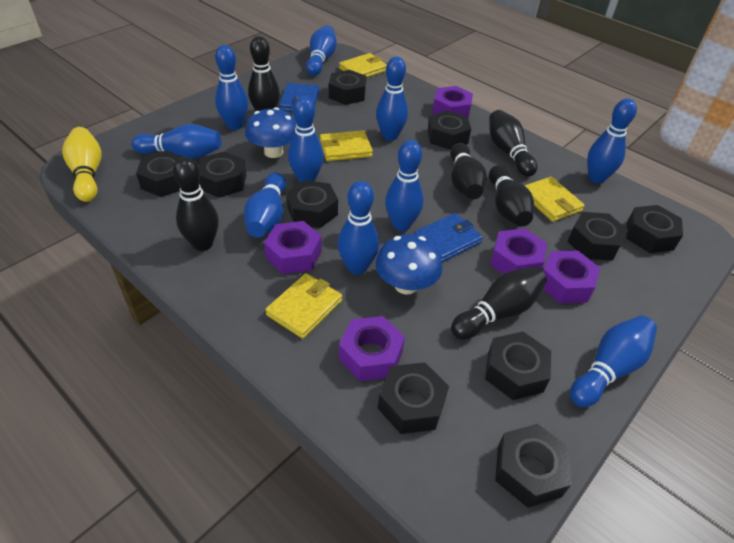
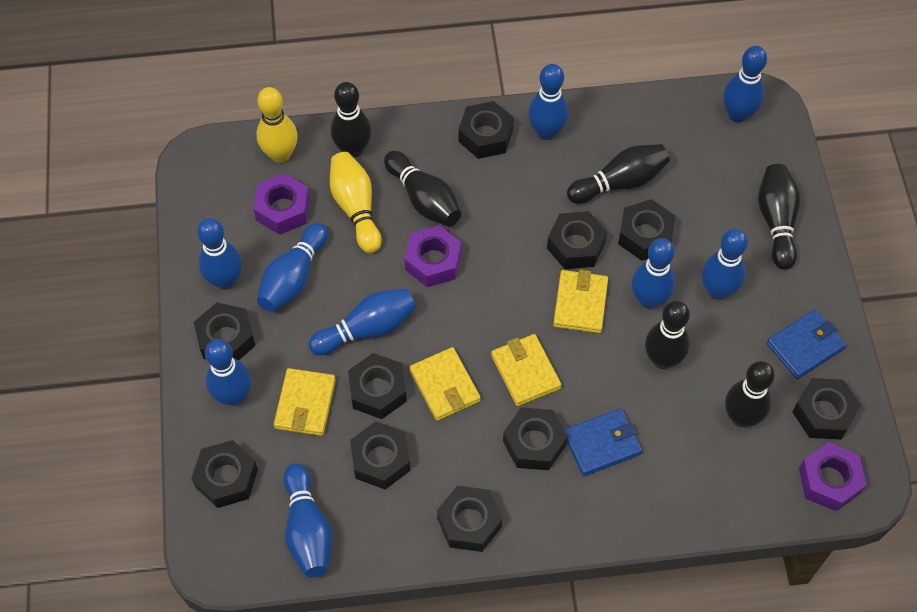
blue bowling pin: 10 -> 9
blue mushroom: 2 -> 0
purple nut: 5 -> 3
yellow bowling pin: 1 -> 2

